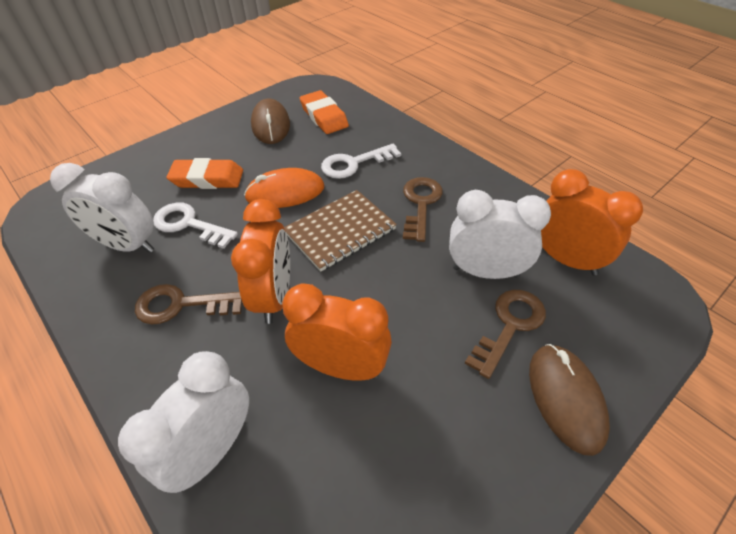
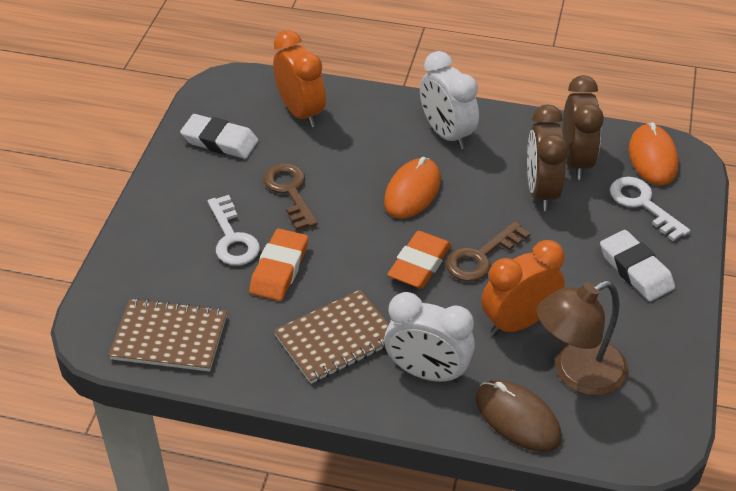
brown clock: 0 -> 2
brown key: 3 -> 2
brown lamp: 0 -> 1
brown mouse: 2 -> 1
brown notebook: 1 -> 2
orange clock: 3 -> 2
orange mouse: 1 -> 2
white clock: 3 -> 2
white eraser: 0 -> 2

